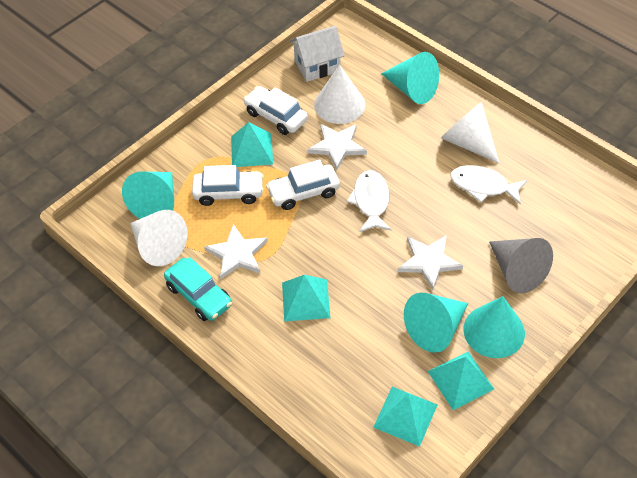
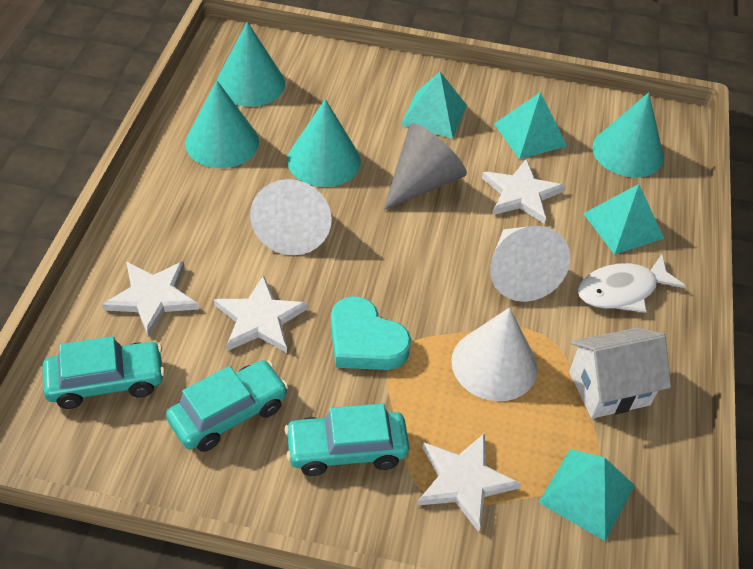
turquoise car: 1 -> 3
turquoise heart: 0 -> 1
white car: 3 -> 0
white fish: 2 -> 1
white star: 3 -> 4

